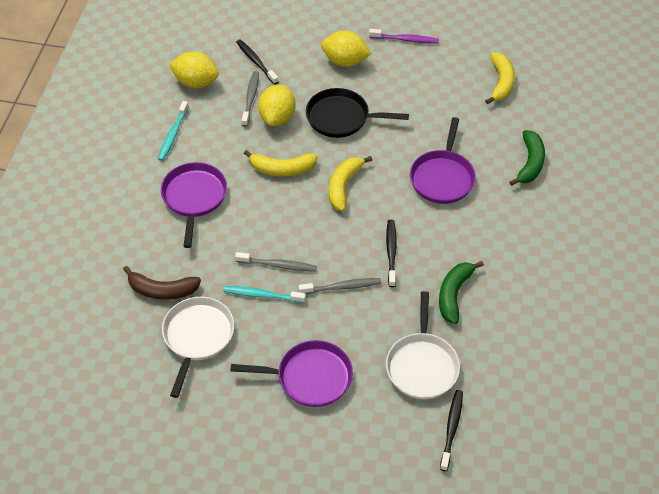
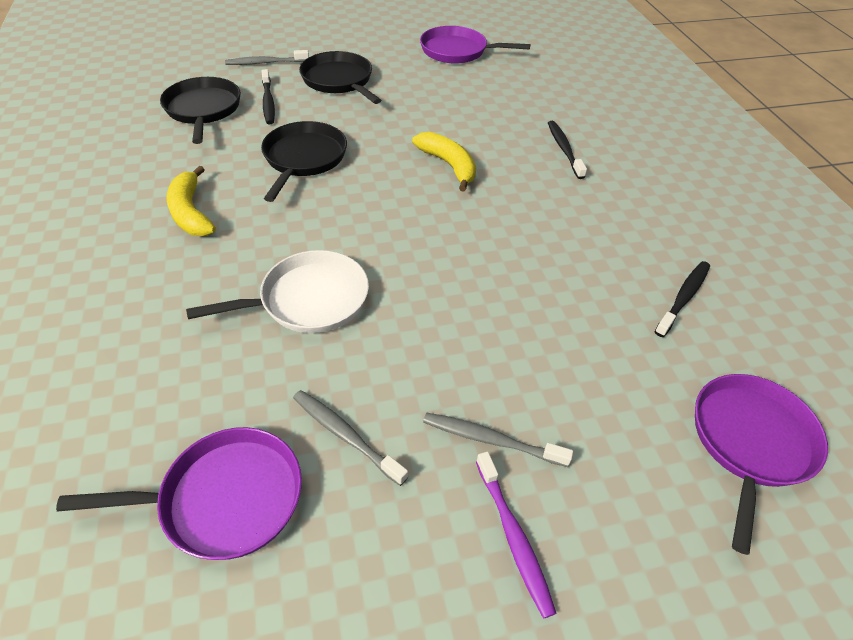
black pan: 1 -> 3
brown banana: 1 -> 0
green banana: 2 -> 0
turquoise toothbrush: 2 -> 0
white pan: 2 -> 1
yellow banana: 3 -> 2
yellow lemon: 3 -> 0

